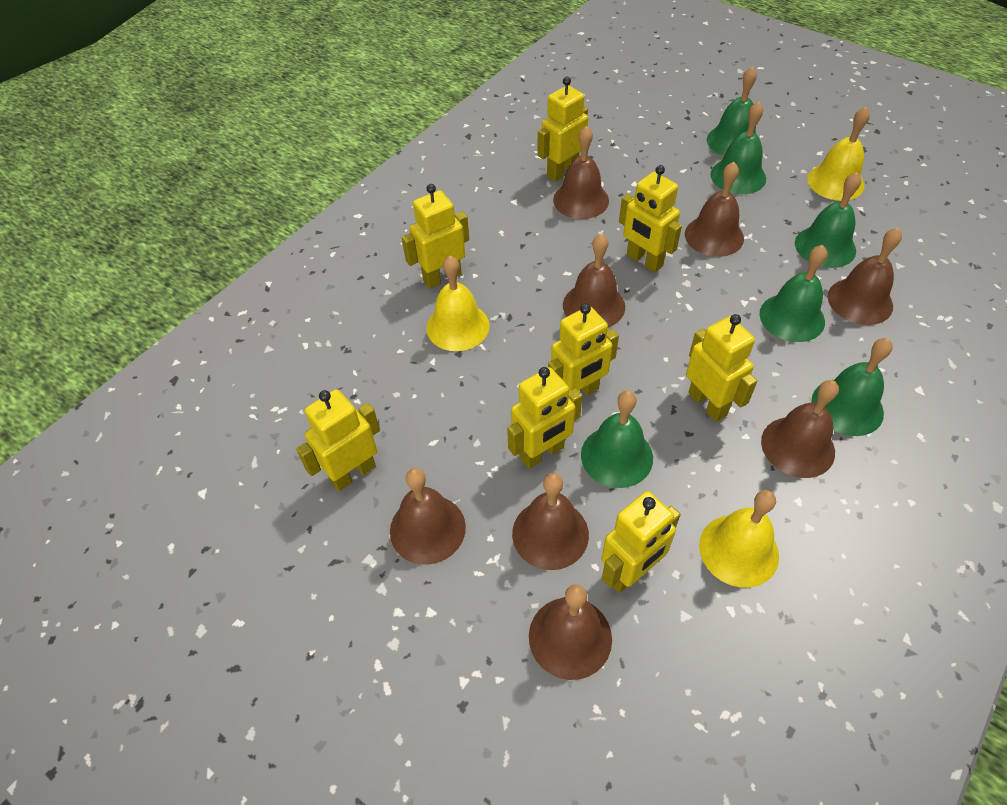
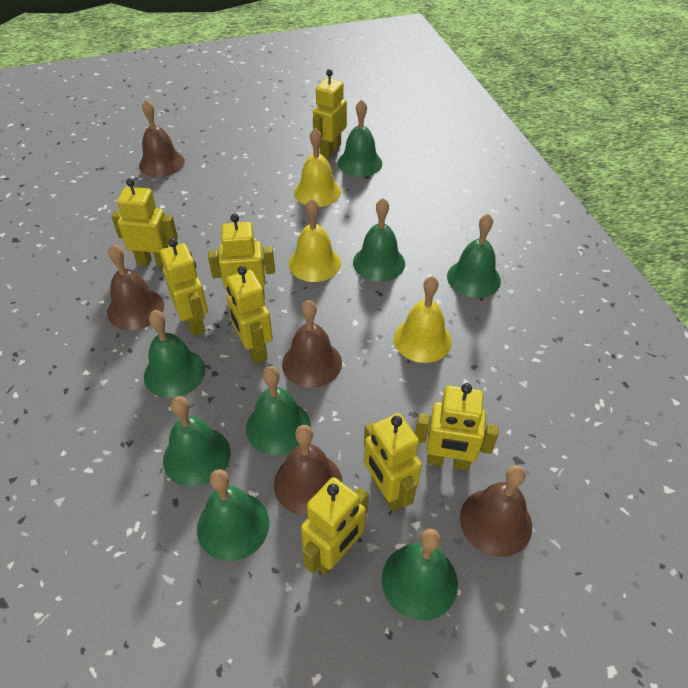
brown bell: 8 -> 5
green bell: 6 -> 8

